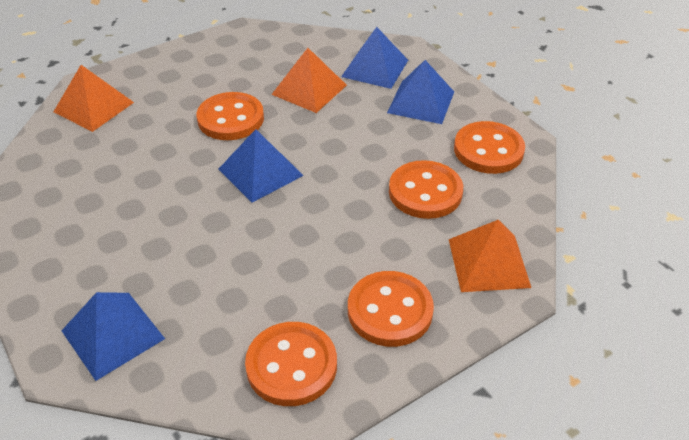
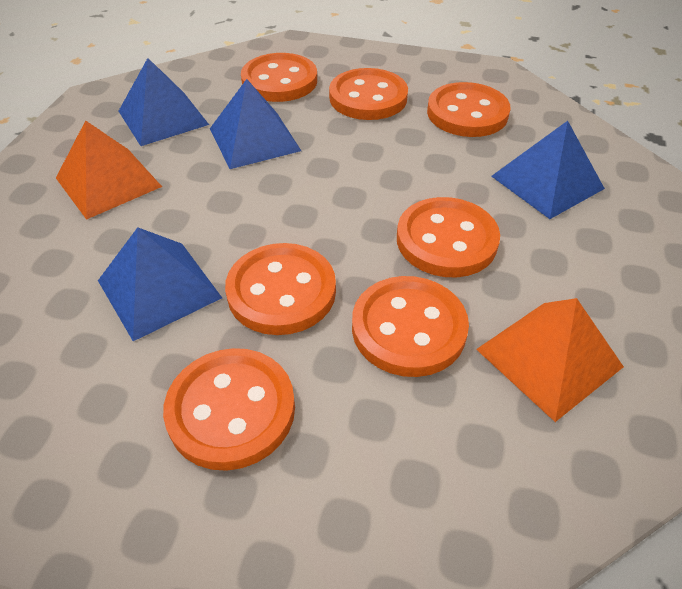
orange button: 5 -> 7
orange pyramid: 3 -> 2

